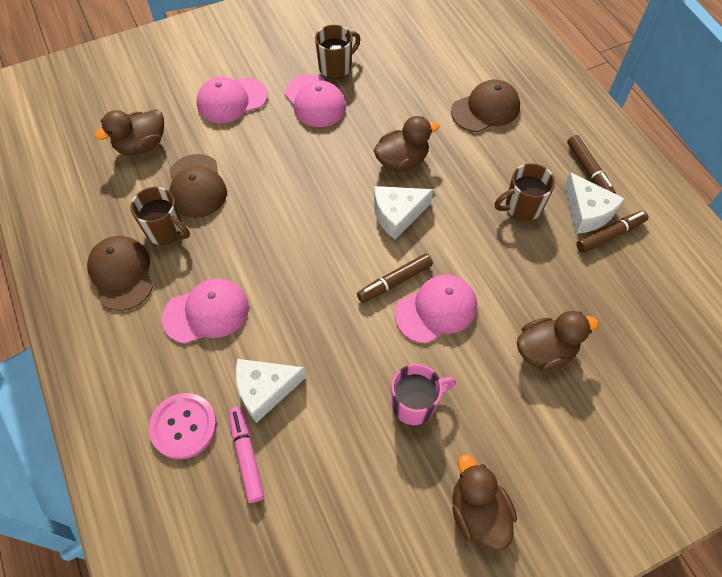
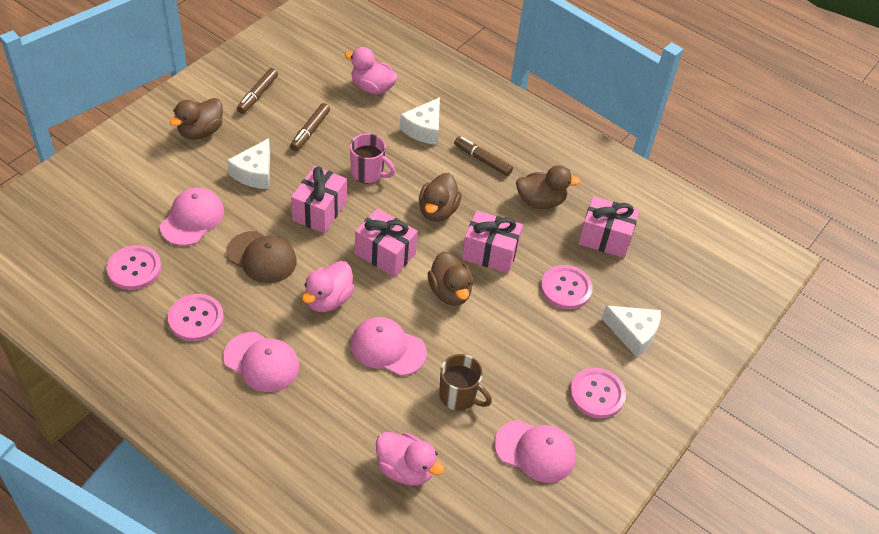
brown cap: 3 -> 1
brown mug: 3 -> 1
pink button: 1 -> 4
pink duck: 0 -> 3
pink gift: 0 -> 4
pink marker: 1 -> 0

